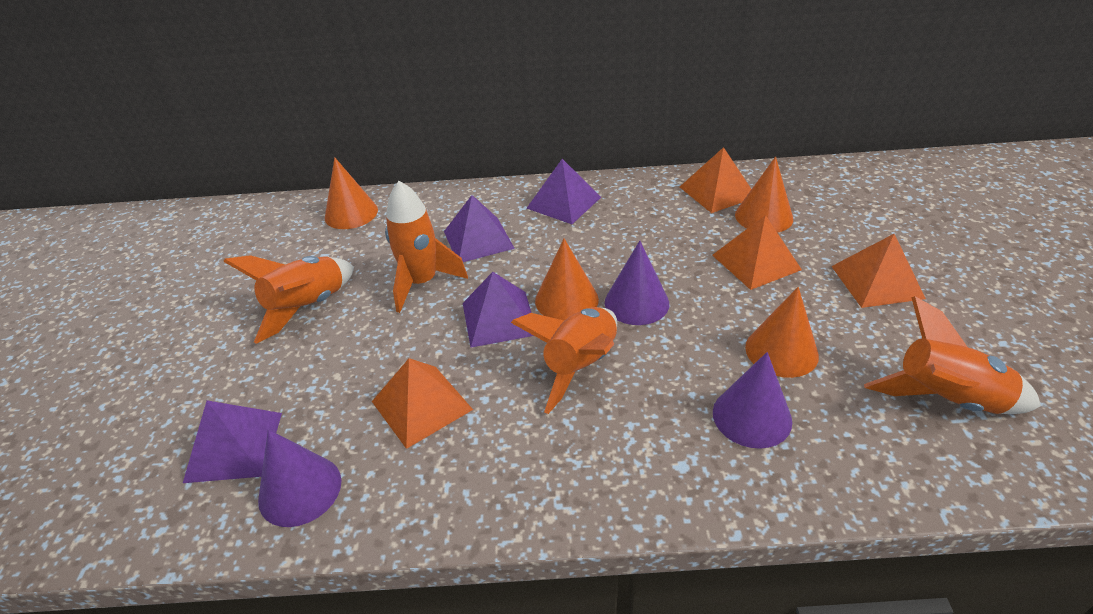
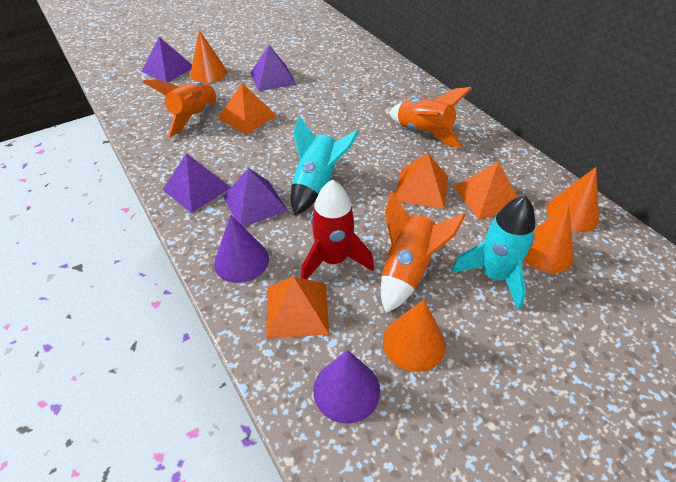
orange rocket: 4 -> 3
purple cone: 3 -> 2
red rocket: 0 -> 1
turquoise rocket: 0 -> 2

